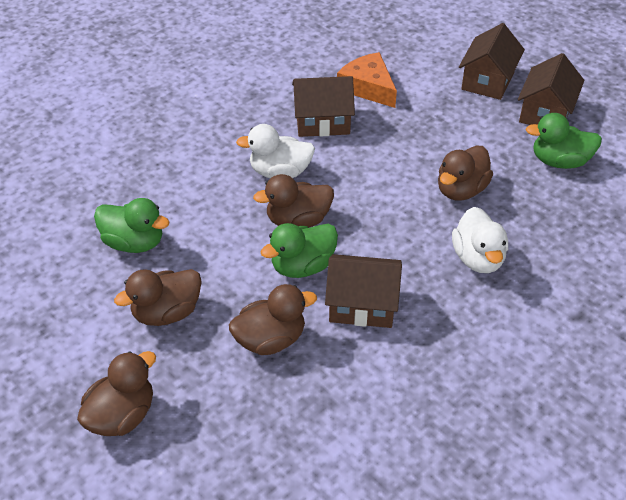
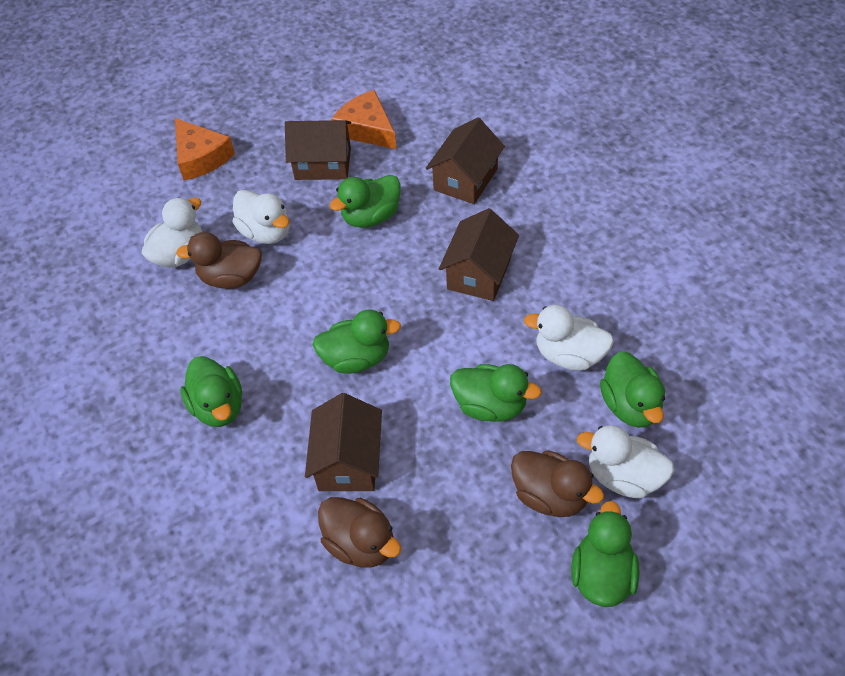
brown duck: 5 -> 3
green duck: 3 -> 6
orange cheese: 1 -> 2
white duck: 2 -> 4

